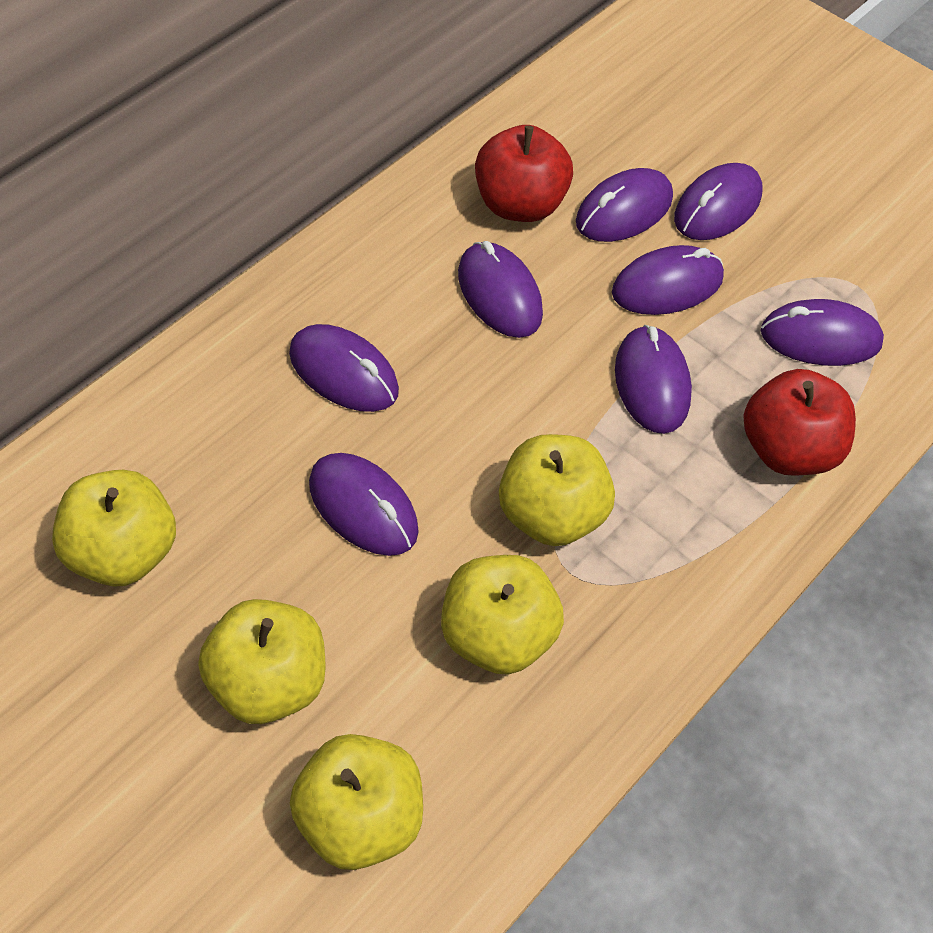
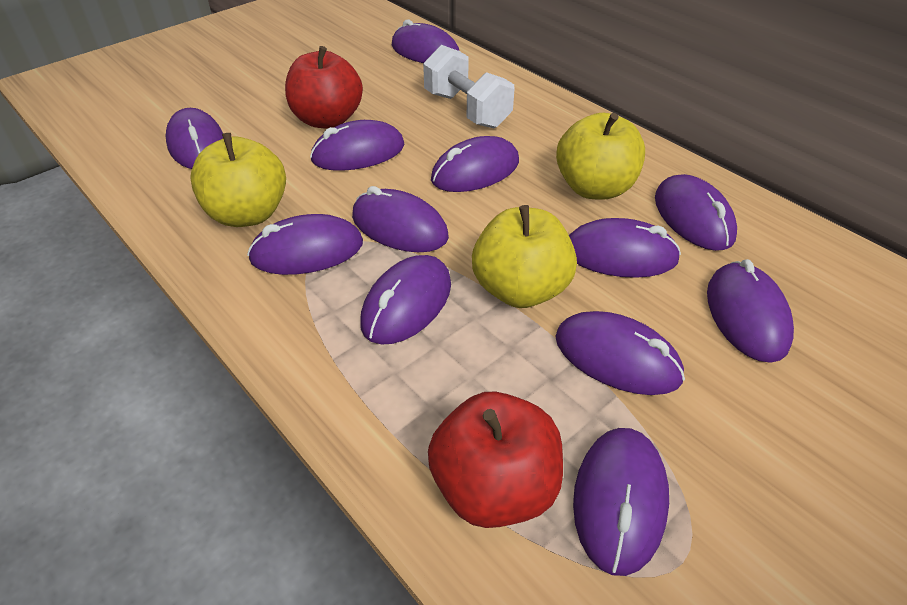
purple mouse: 8 -> 12
white dumbbell: 0 -> 1
yellow apple: 5 -> 3

